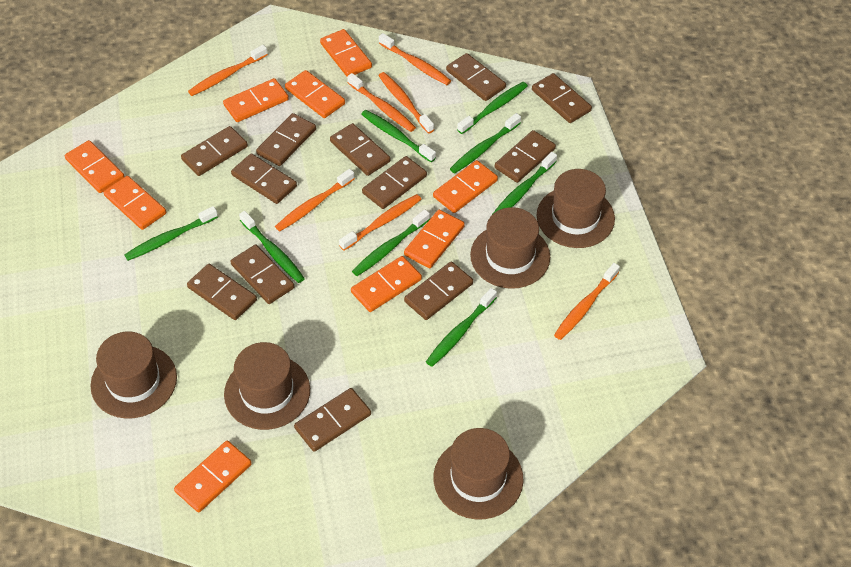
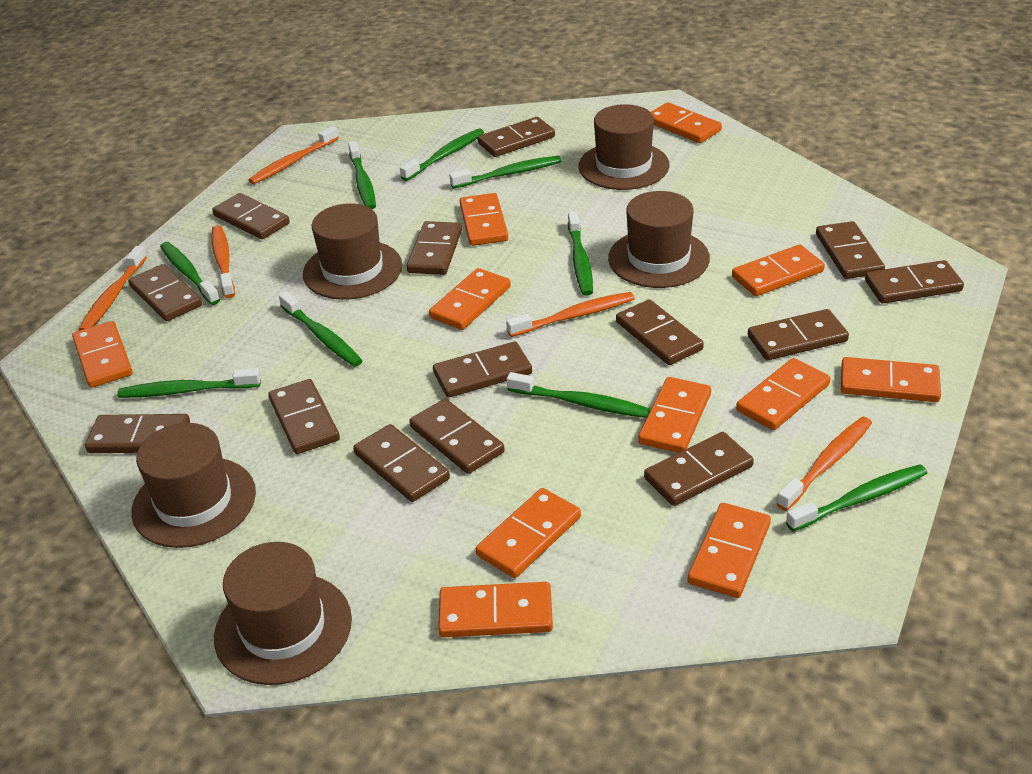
brown domino: 12 -> 14
green toothbrush: 8 -> 9
orange domino: 9 -> 11
orange toothbrush: 7 -> 5

